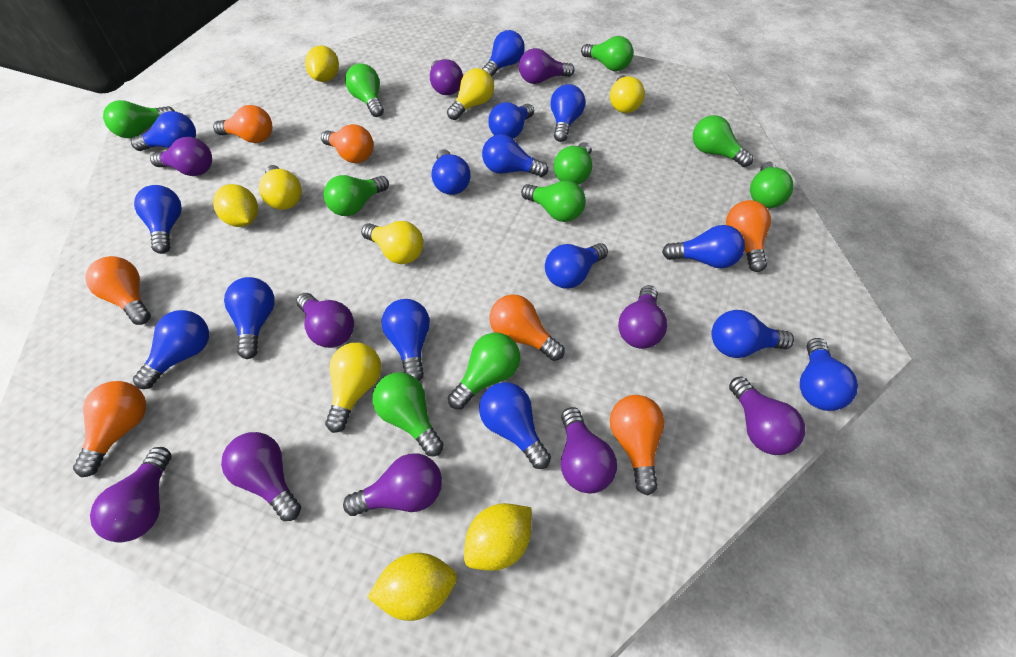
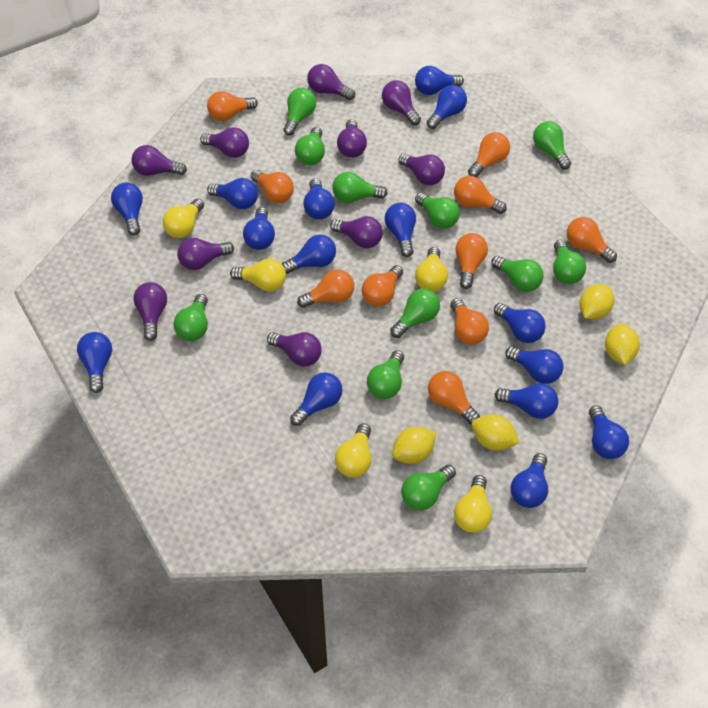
green light bulb: 10 -> 11
orange light bulb: 7 -> 10

